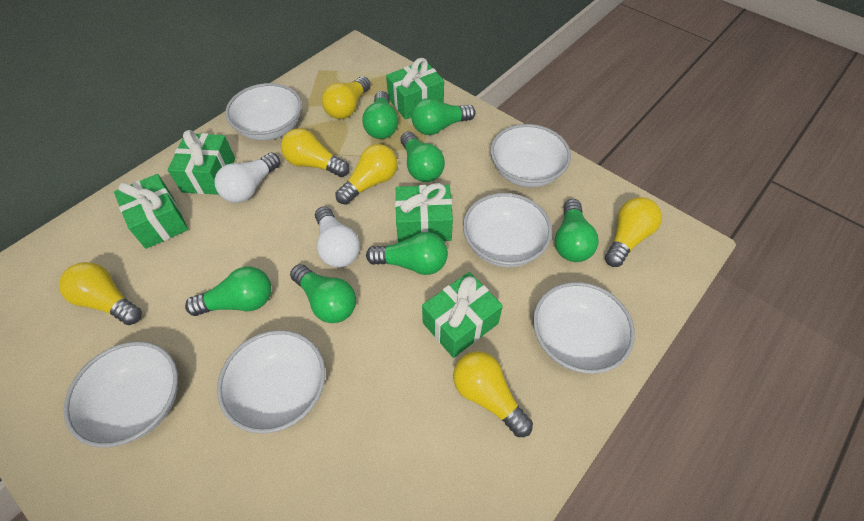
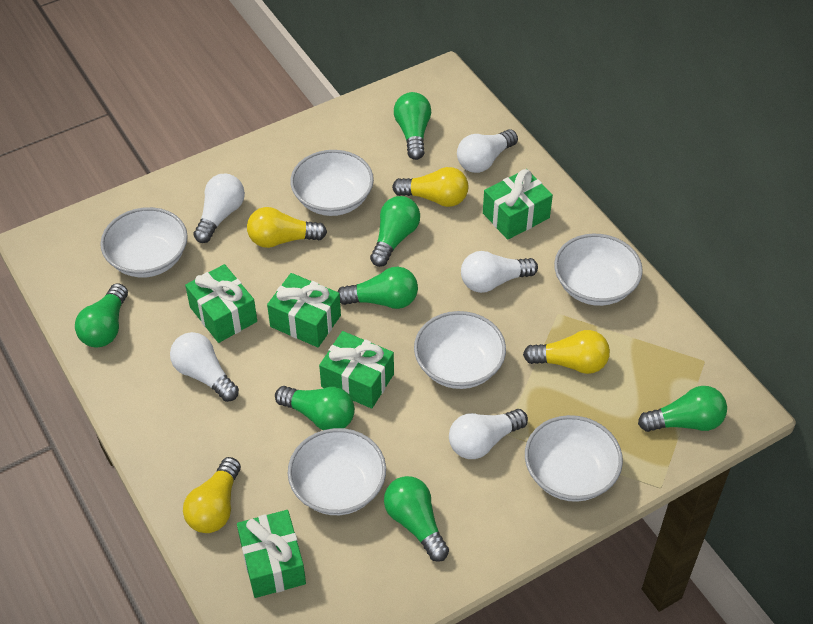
white light bulb: 2 -> 5
yellow light bulb: 6 -> 4

